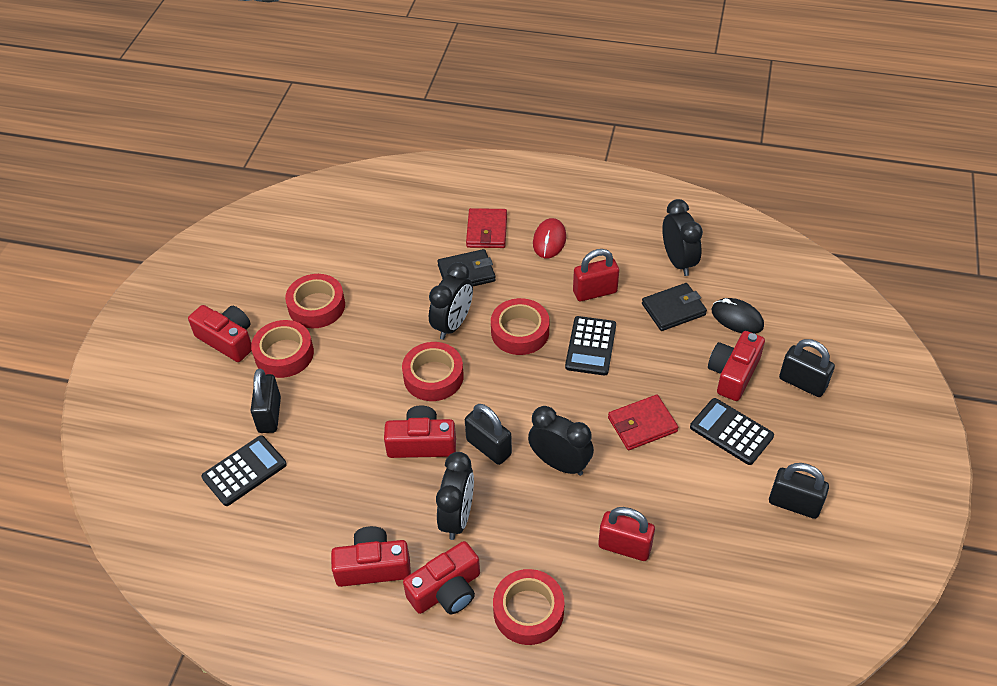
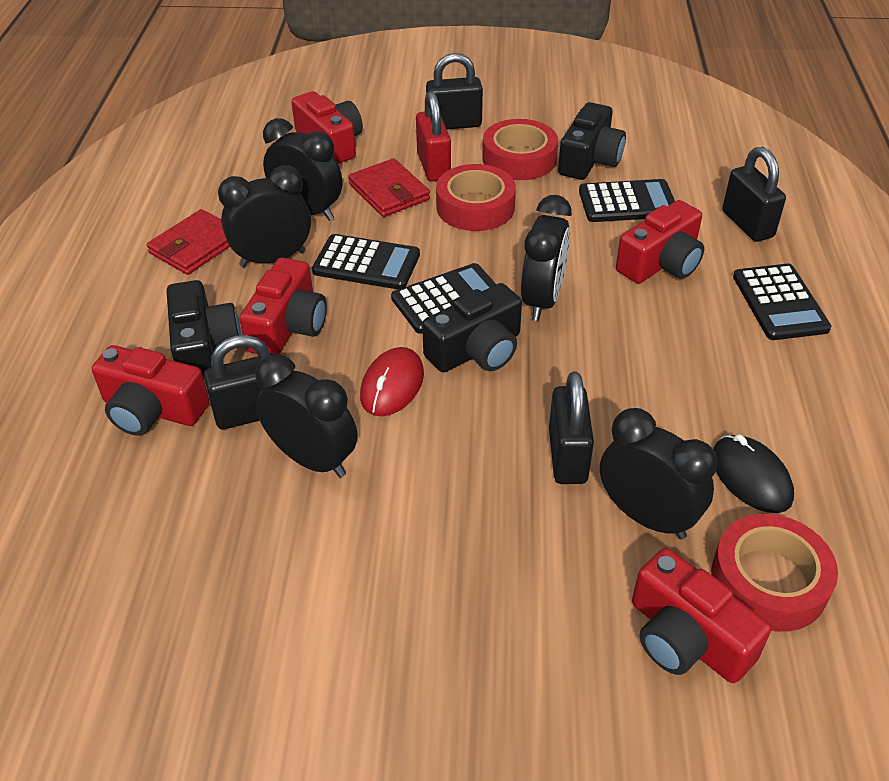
black calculator: 3 -> 4
black camera: 0 -> 3
black clock: 4 -> 5
black wallet: 2 -> 0
red padlock: 2 -> 1
red tape: 5 -> 3

